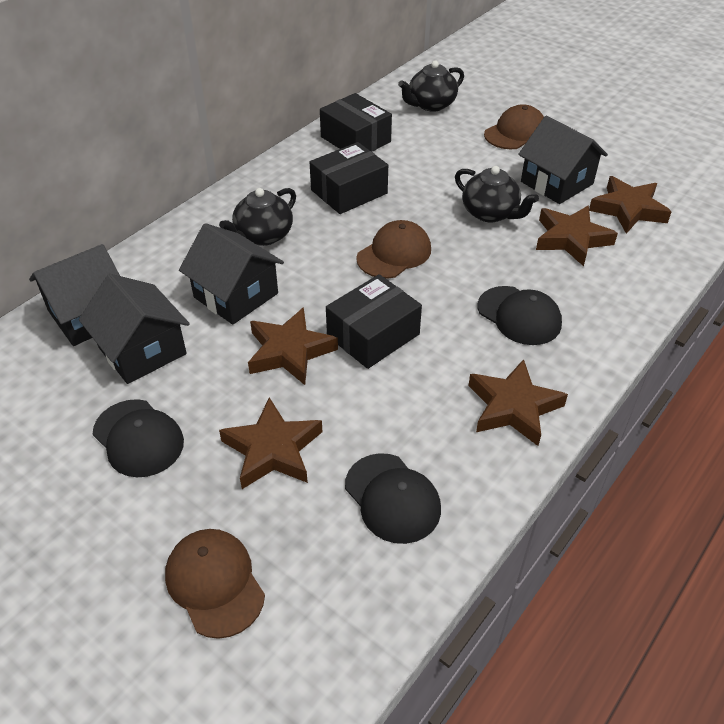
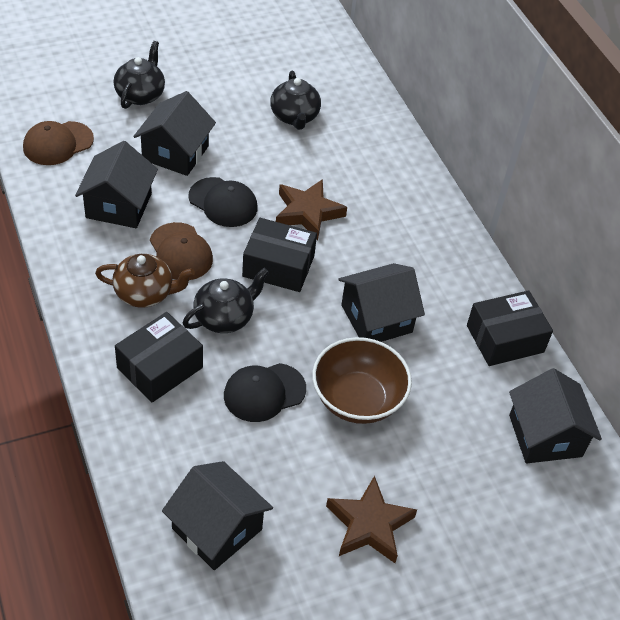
black cap: 3 -> 2
black house: 4 -> 5
brown bowl: 0 -> 1
brown cap: 3 -> 2
brown star: 5 -> 2
brown teapot: 0 -> 1

